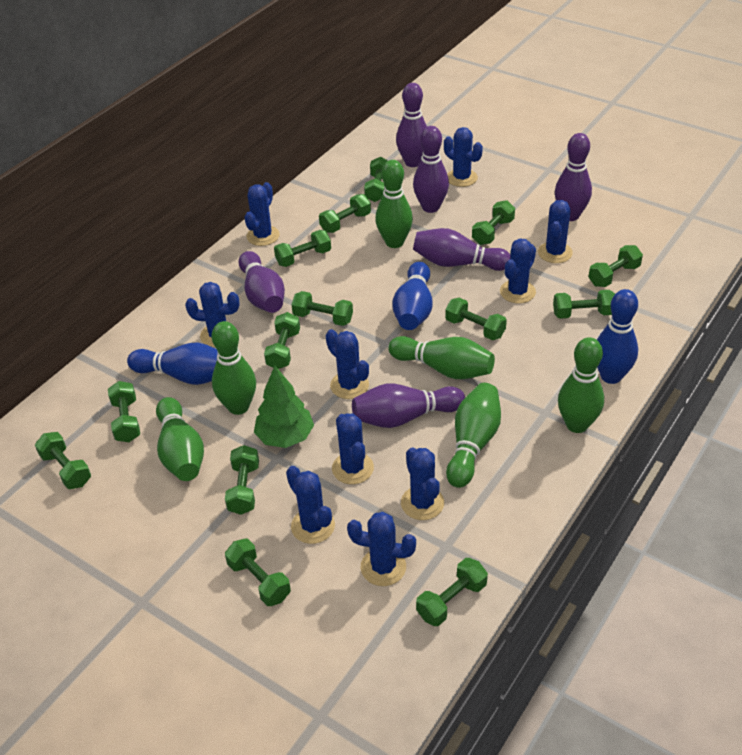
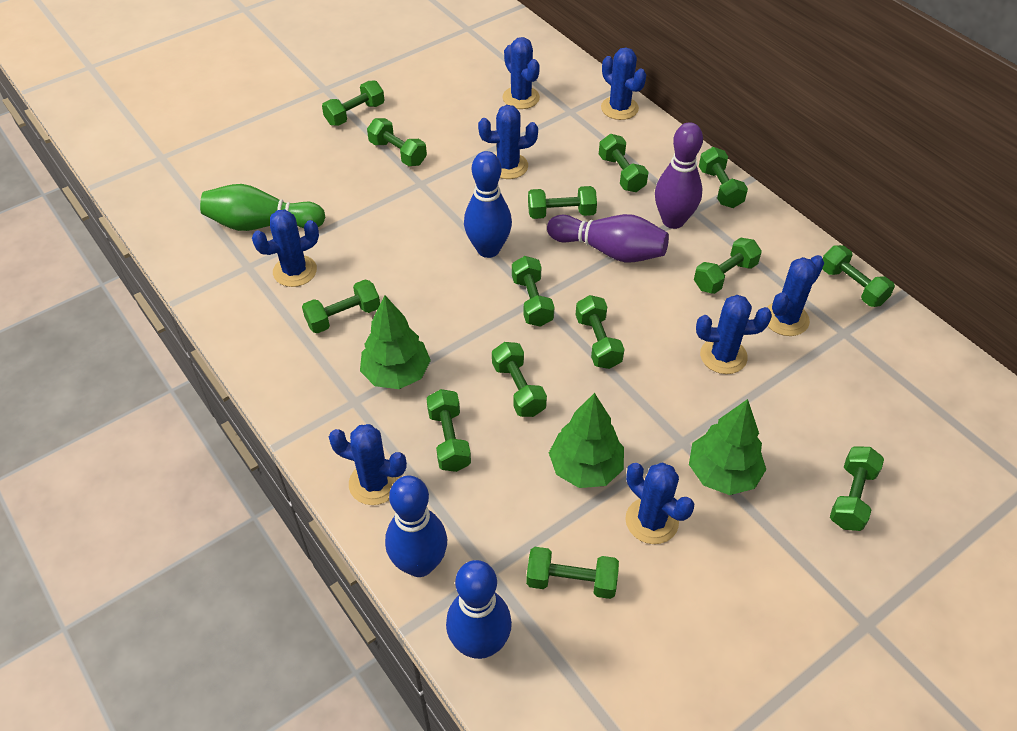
blue cactus: 10 -> 8
green bowling pin: 6 -> 1
green tree: 1 -> 3
purple bowling pin: 6 -> 2

